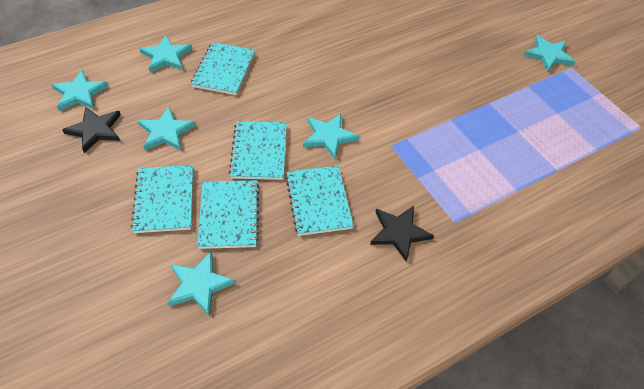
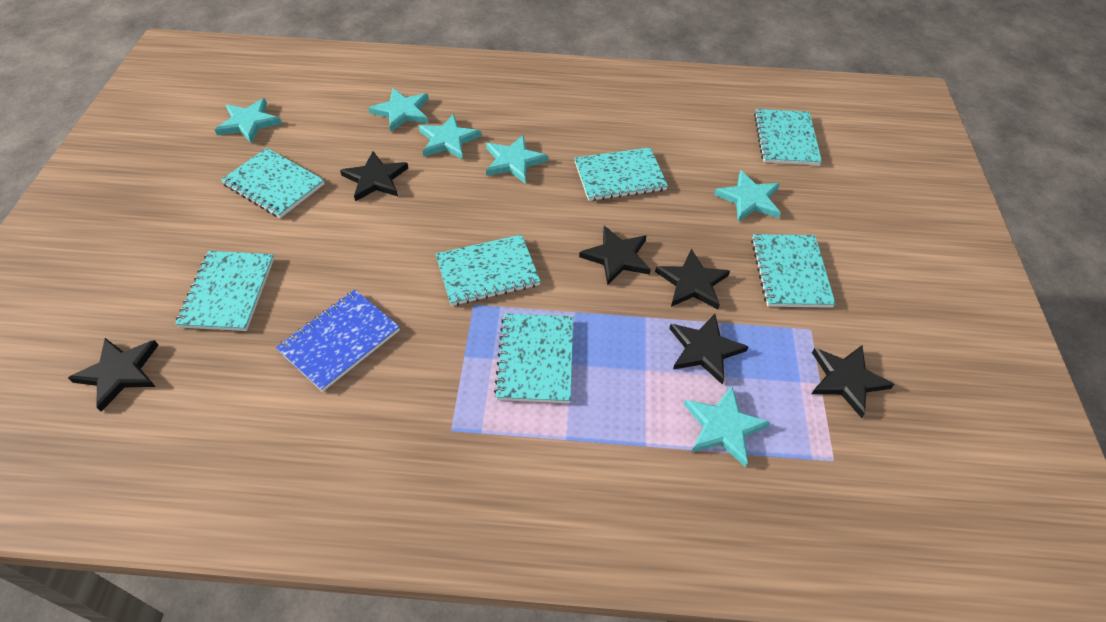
black star: 2 -> 6
blue notebook: 0 -> 1
turquoise notebook: 5 -> 7

